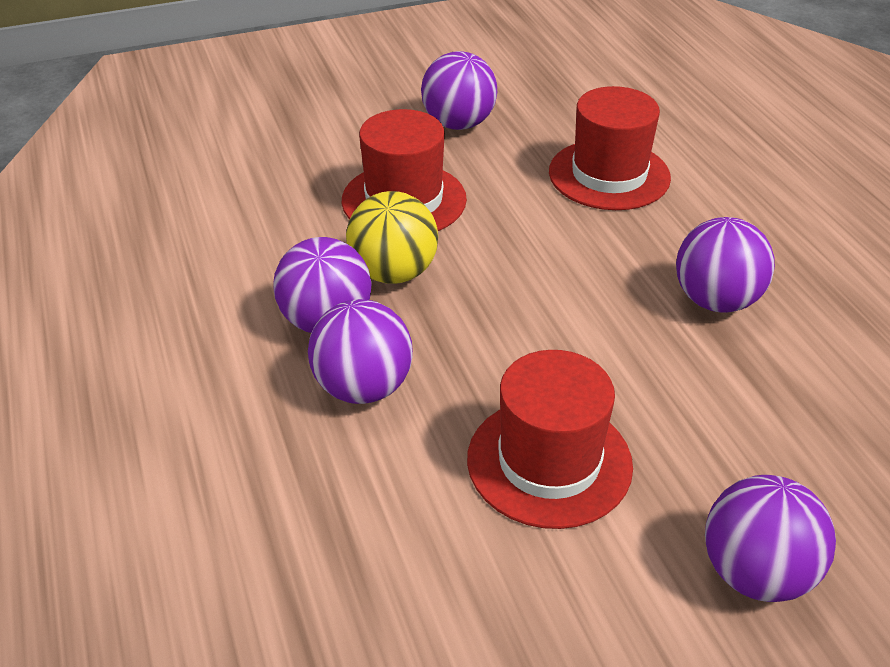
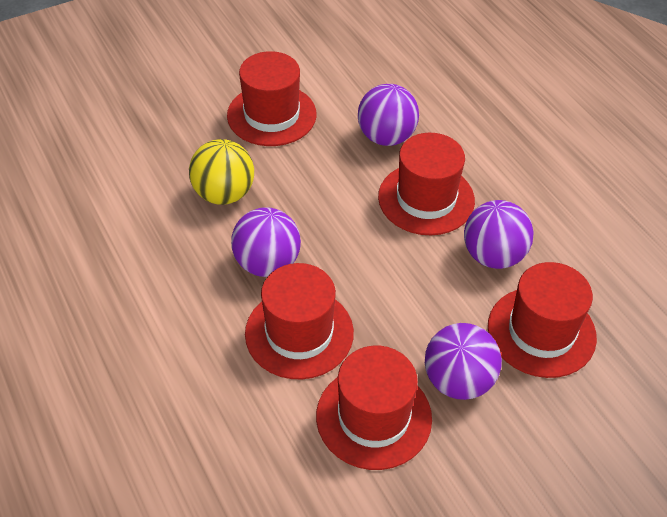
purple ball: 5 -> 4
red hat: 3 -> 5

